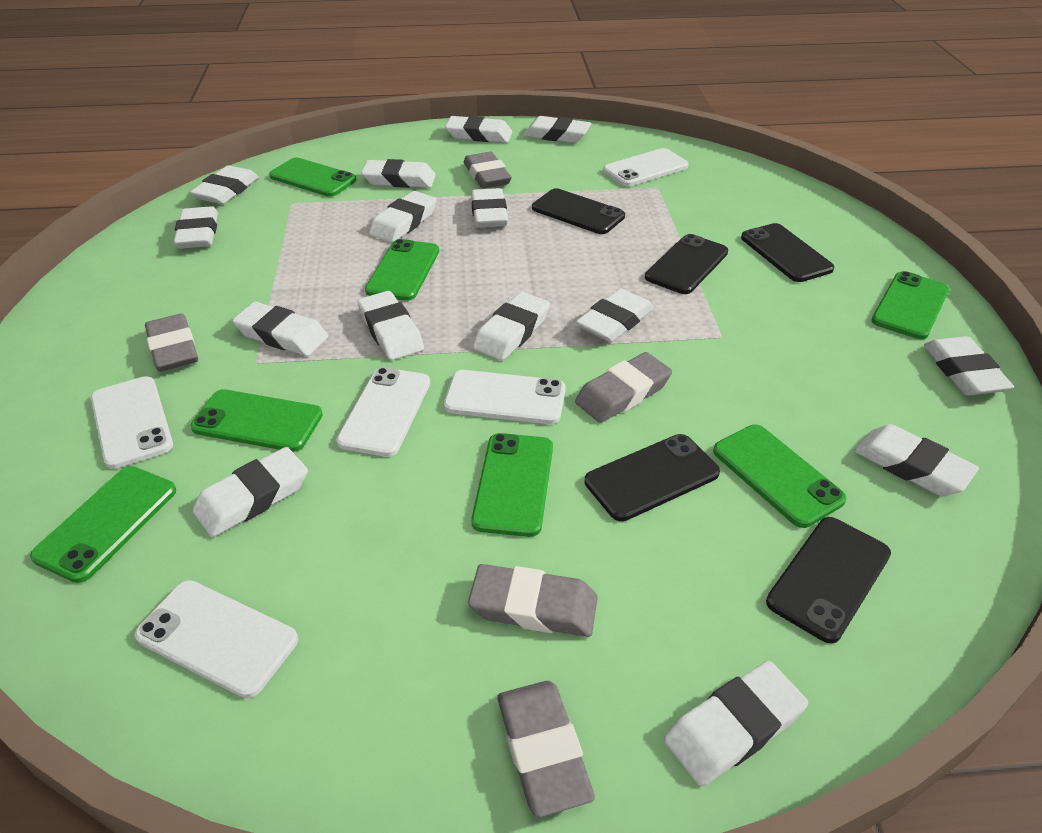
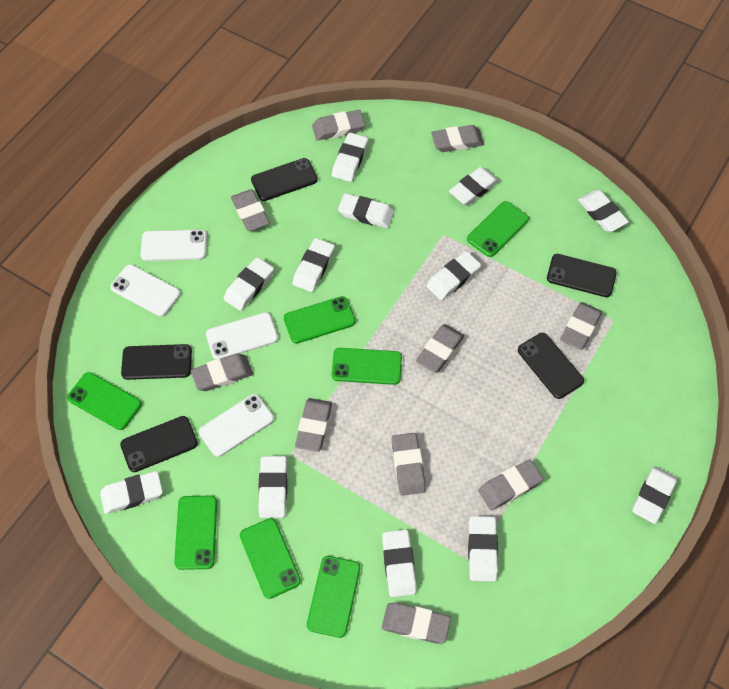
grey eraser: 5 -> 10
white eraser: 15 -> 12
white phone: 5 -> 4

